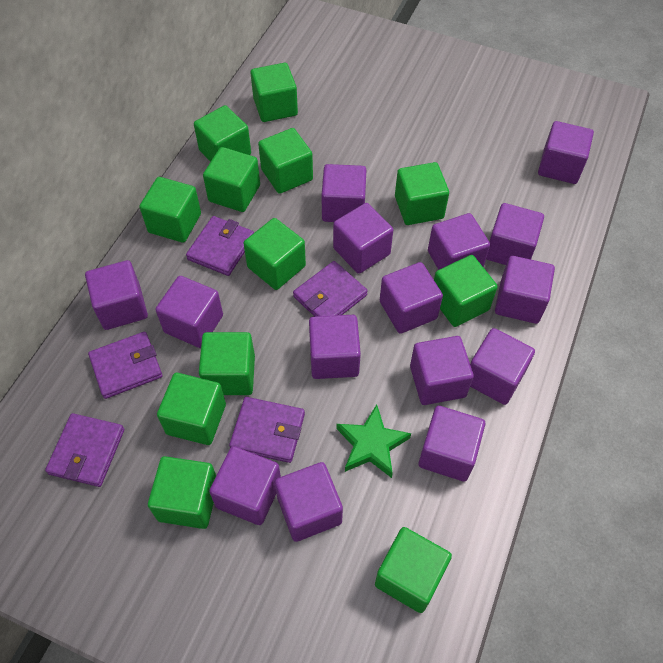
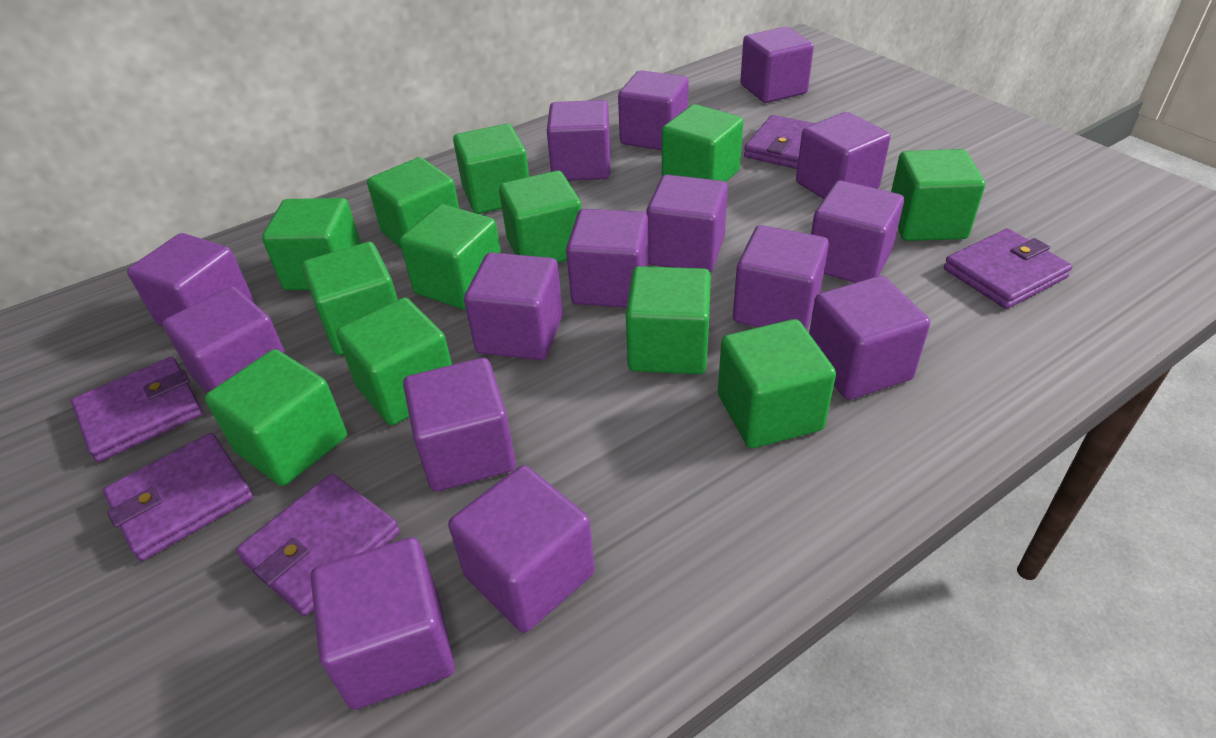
green star: 1 -> 0

